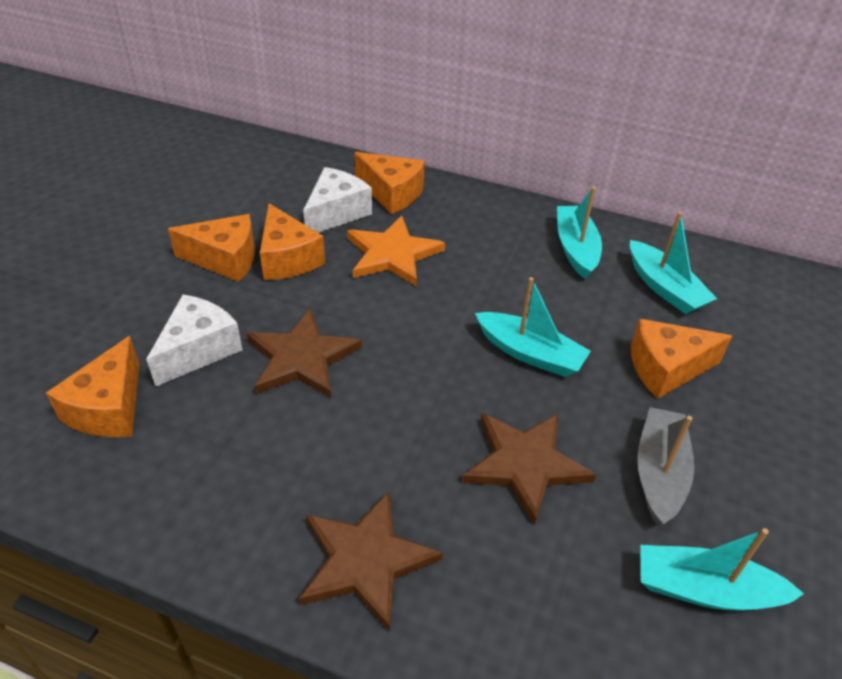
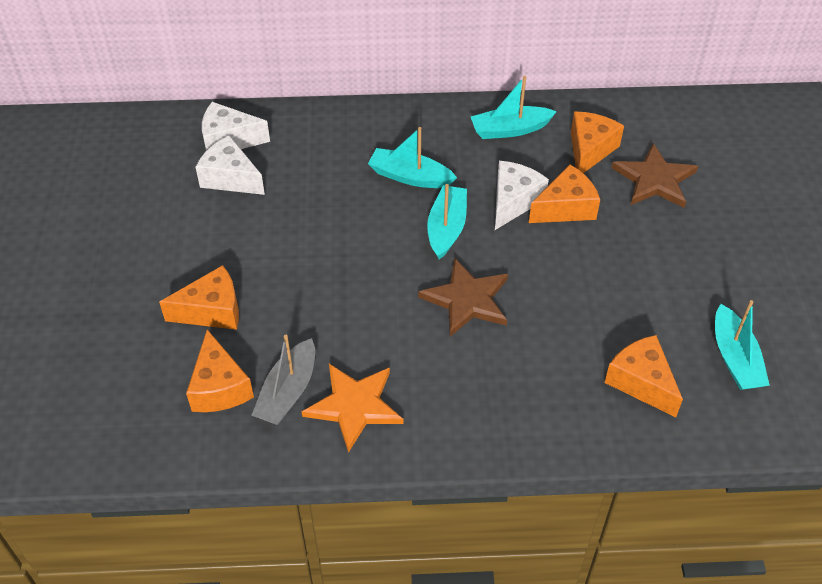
brown star: 3 -> 2
white cheese: 2 -> 3

